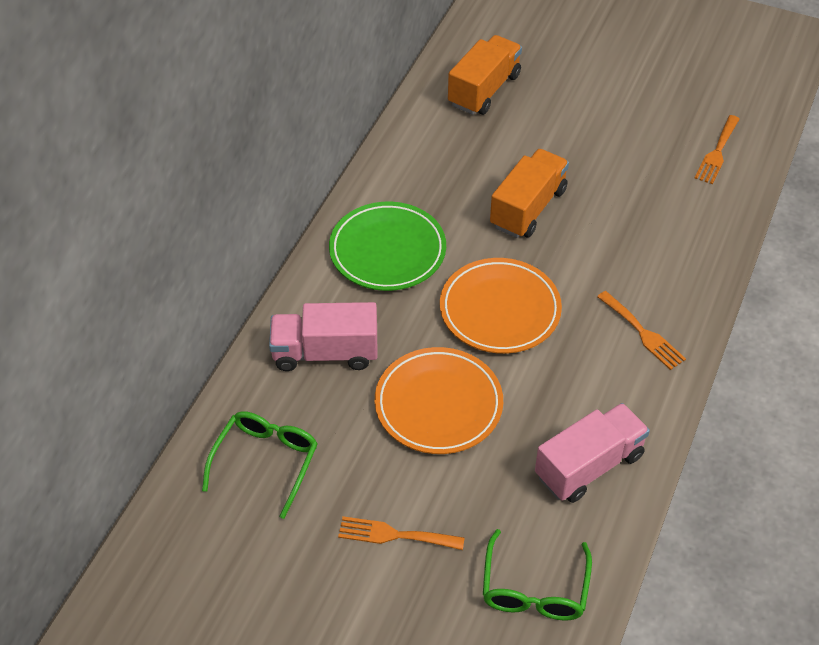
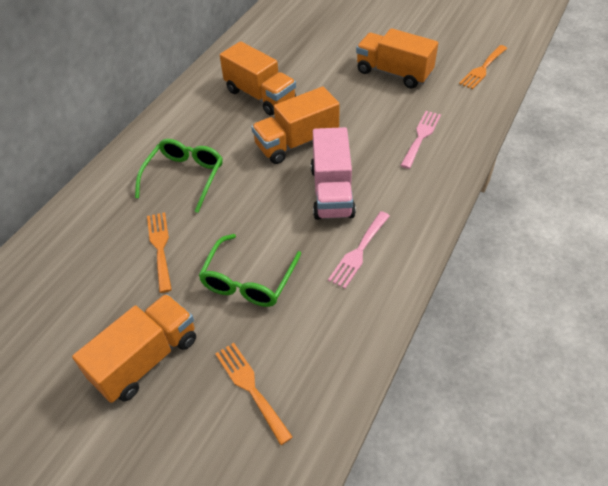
green plate: 1 -> 0
orange plate: 2 -> 0
orange truck: 2 -> 4
pink fork: 0 -> 2
pink truck: 2 -> 1

